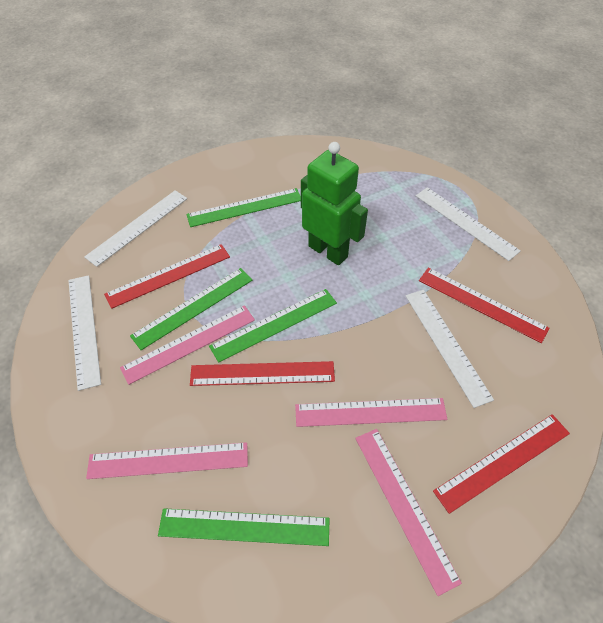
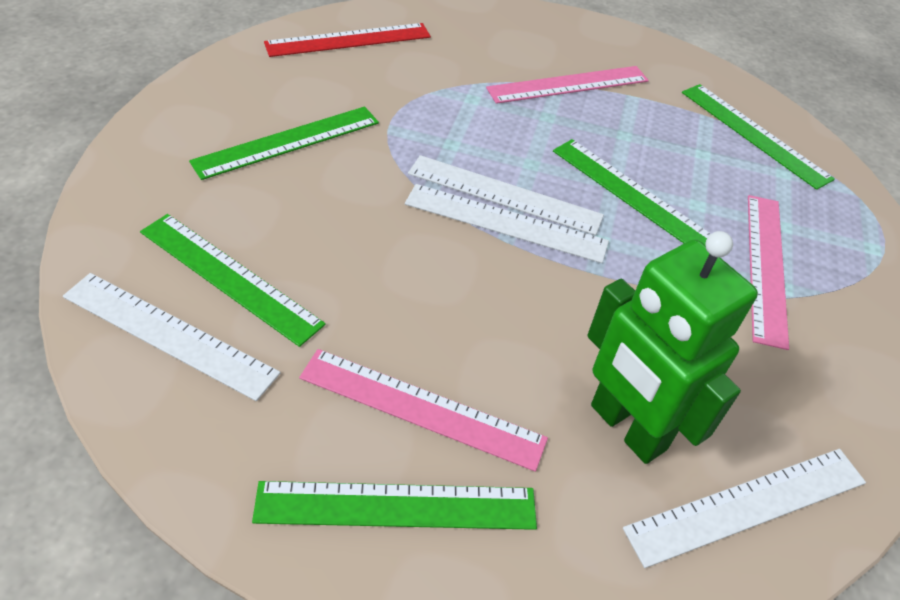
green ruler: 4 -> 5
pink ruler: 4 -> 3
red ruler: 4 -> 1

